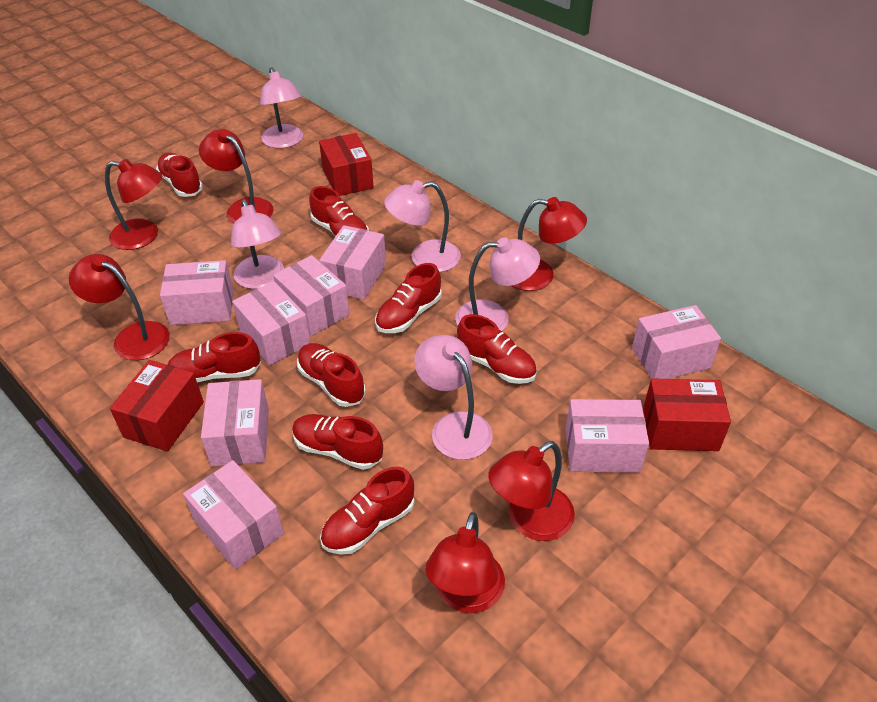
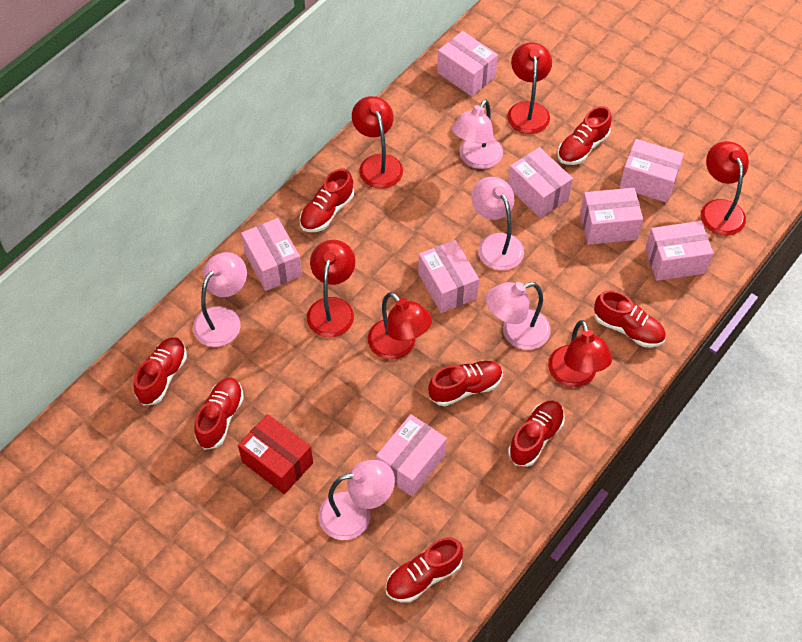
red box: 3 -> 1

